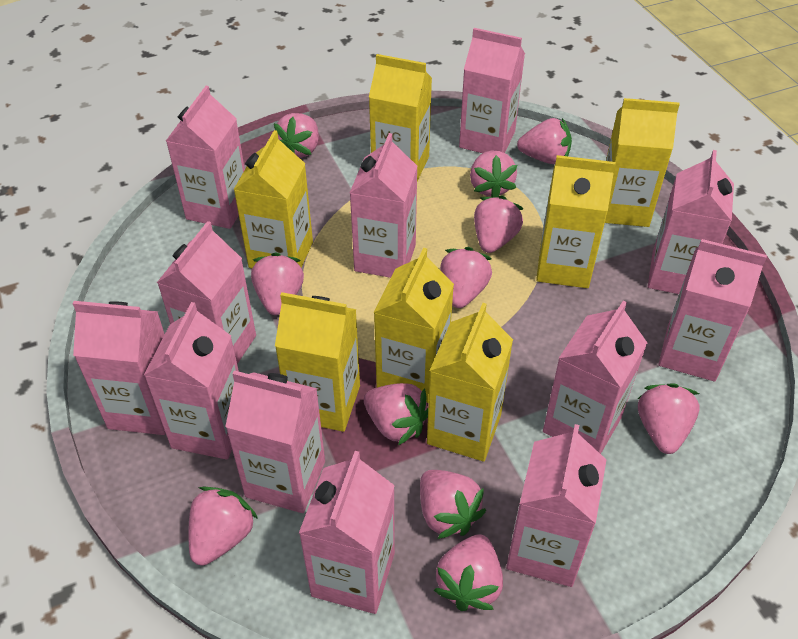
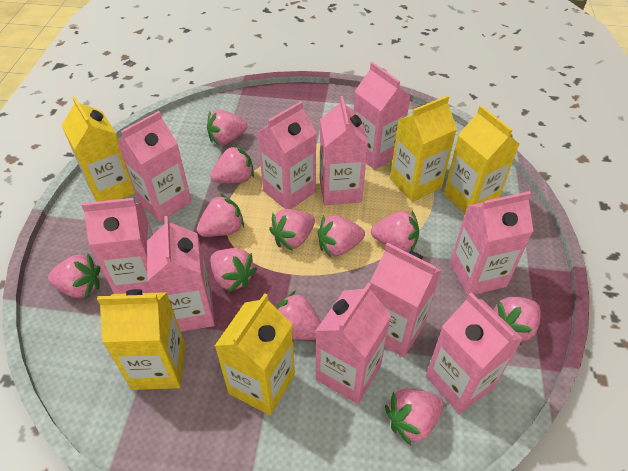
pink carton: 12 -> 10
yellow carton: 7 -> 5

